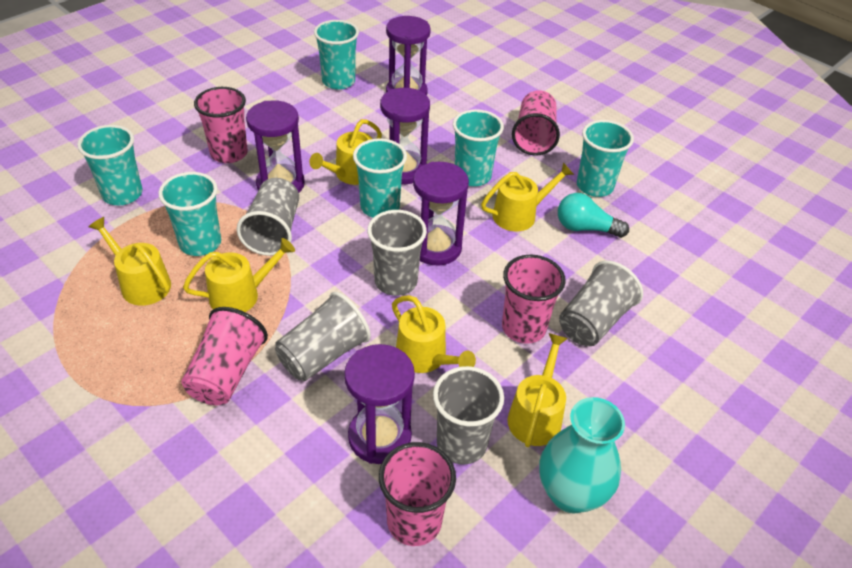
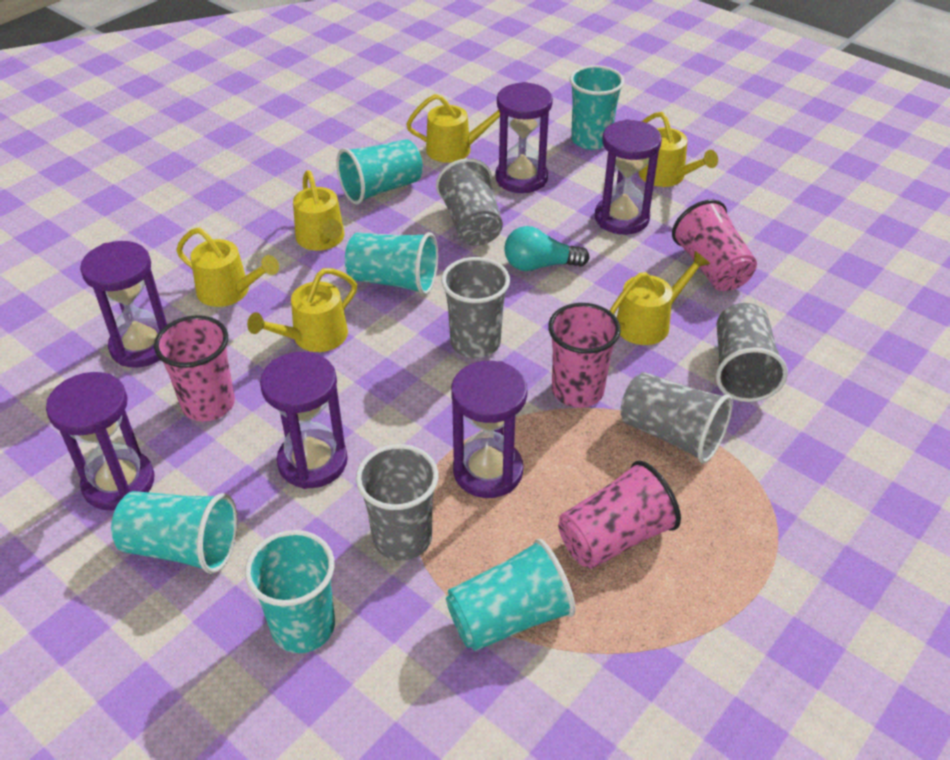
pink cup: 5 -> 4
purple hourglass: 5 -> 6
turquoise vase: 1 -> 0

